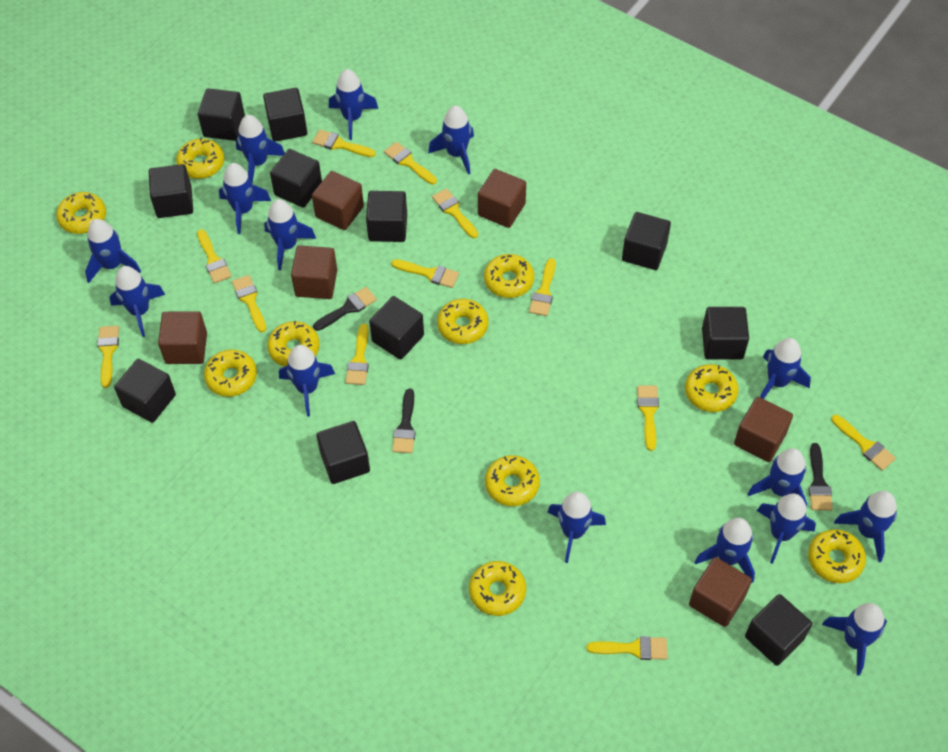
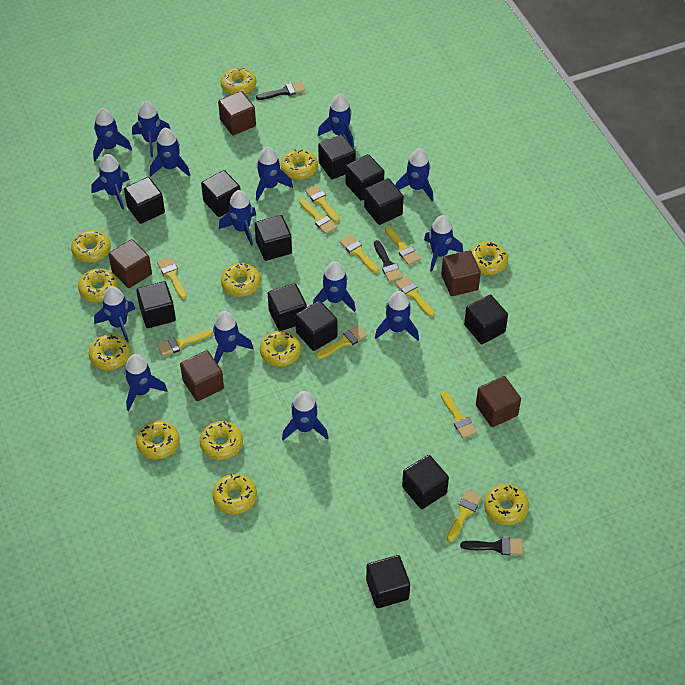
black cube: 11 -> 12
brown cube: 6 -> 5
yellow brush: 12 -> 10
yellow donut: 10 -> 12

